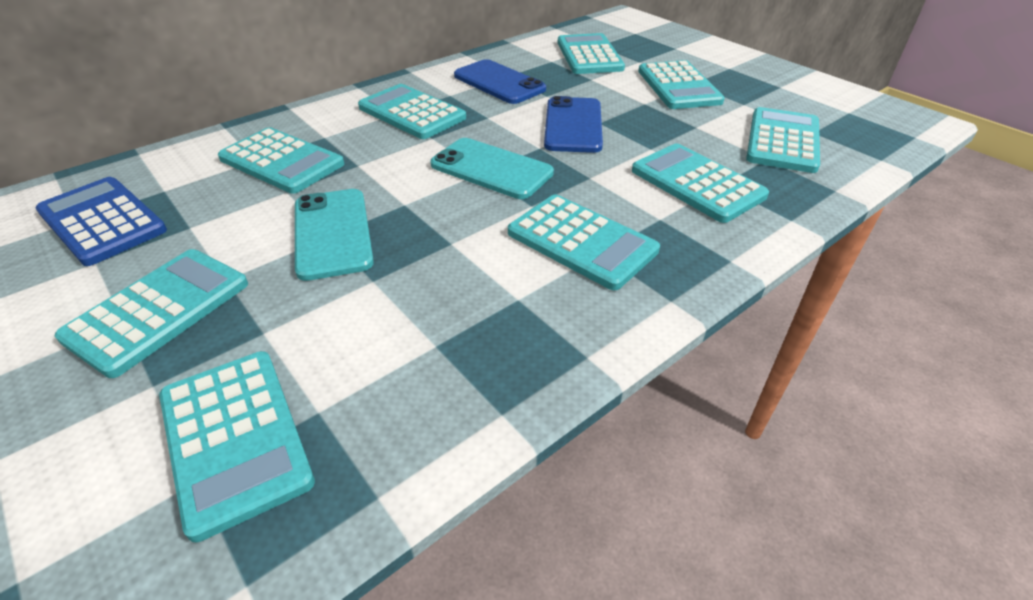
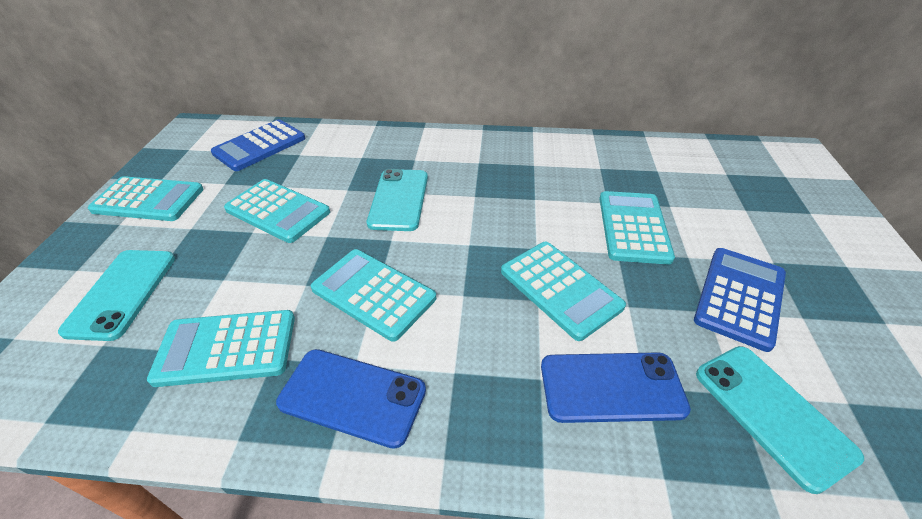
blue calculator: 1 -> 2
turquoise calculator: 9 -> 6
turquoise phone: 2 -> 3

